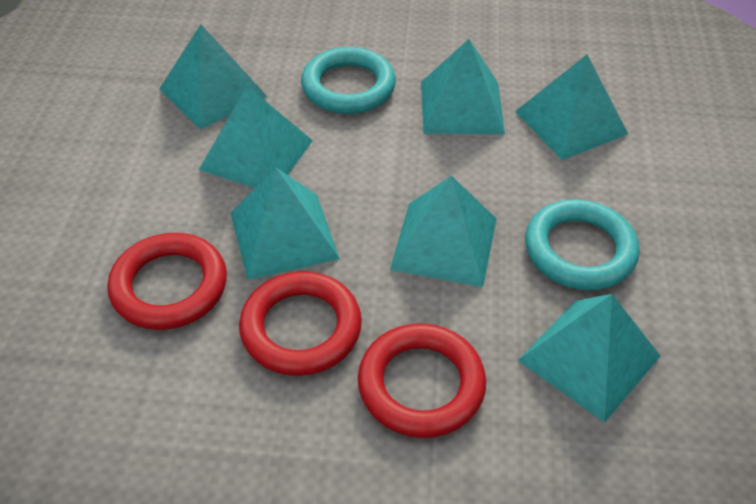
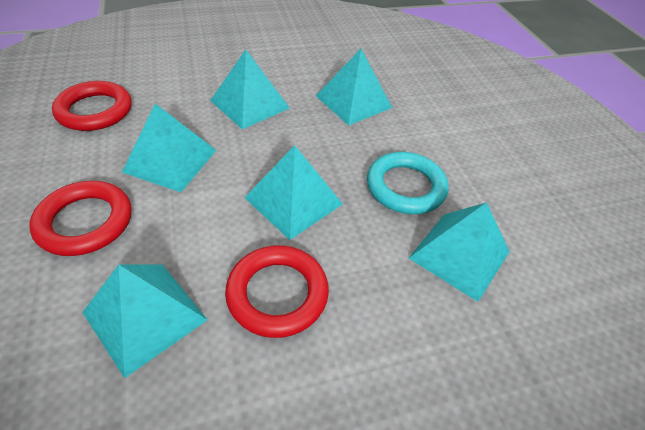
turquoise pyramid: 7 -> 6
turquoise ring: 2 -> 1

